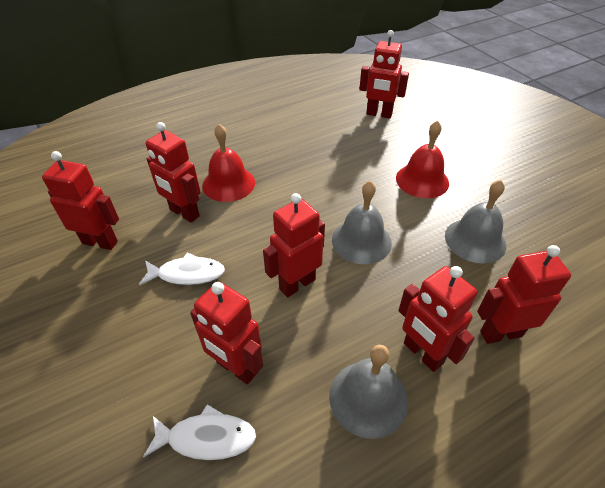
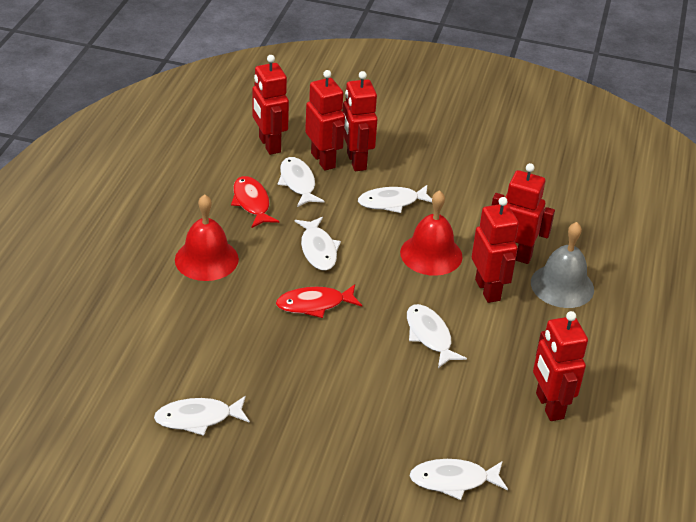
grey bell: 3 -> 1
red fish: 0 -> 2
red robot: 7 -> 6
white fish: 2 -> 6

